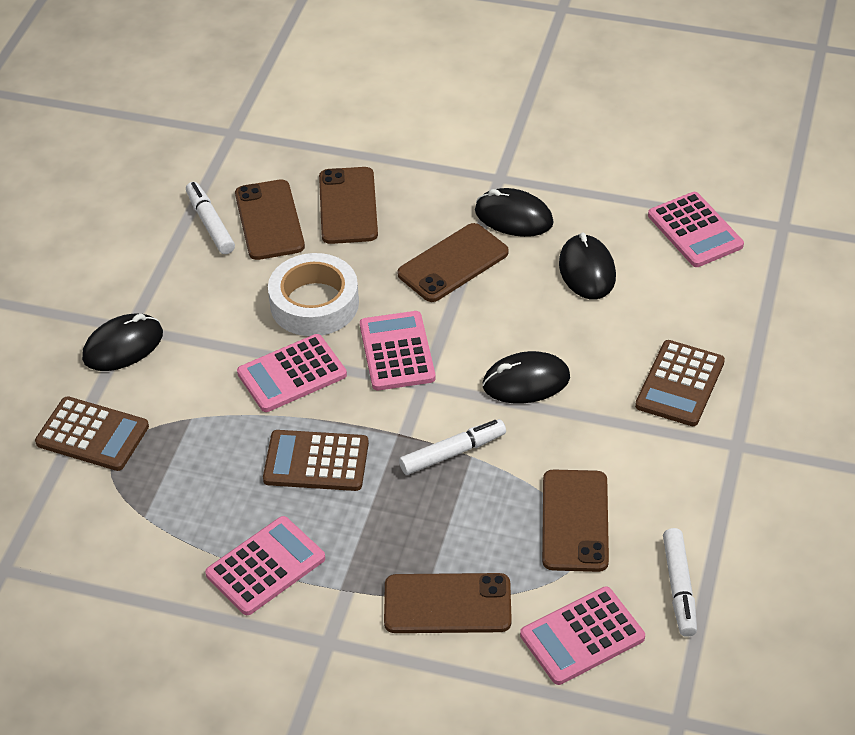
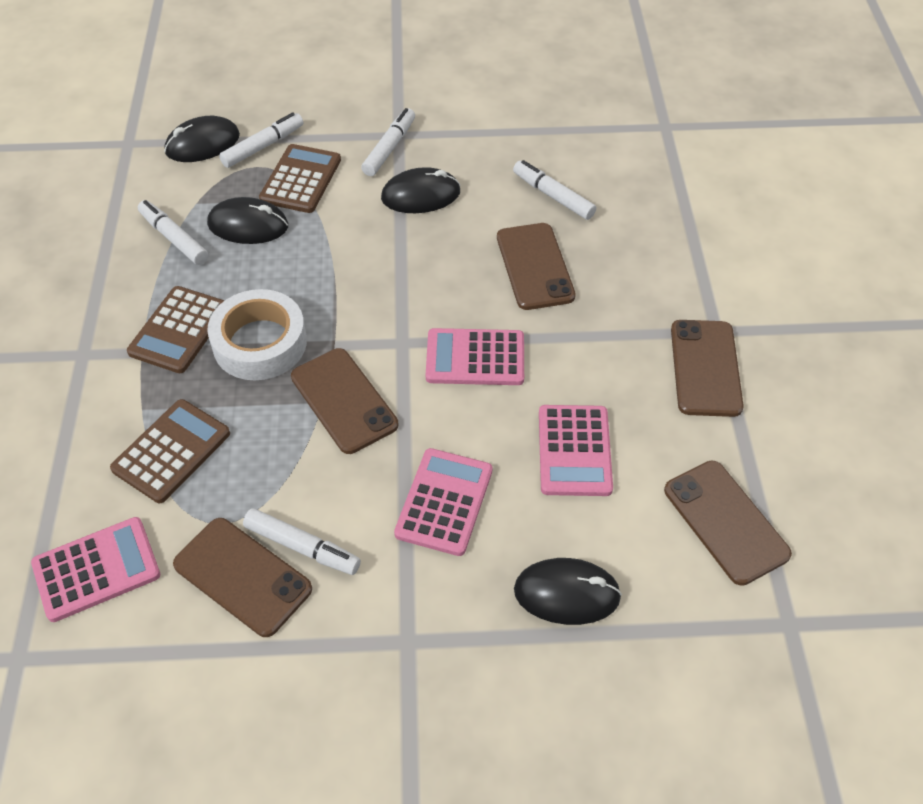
pink calculator: 5 -> 4
white marker: 3 -> 5

